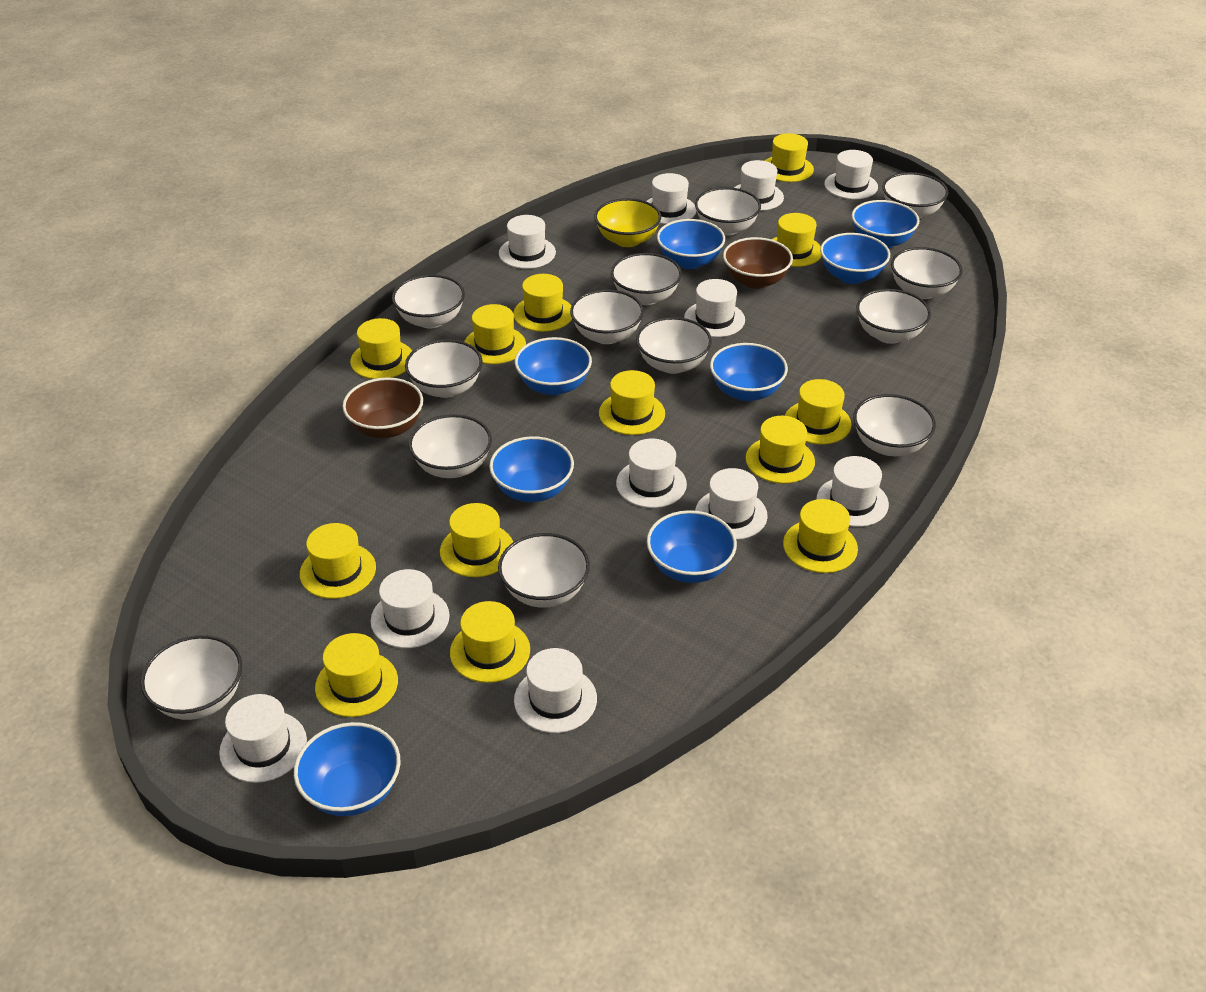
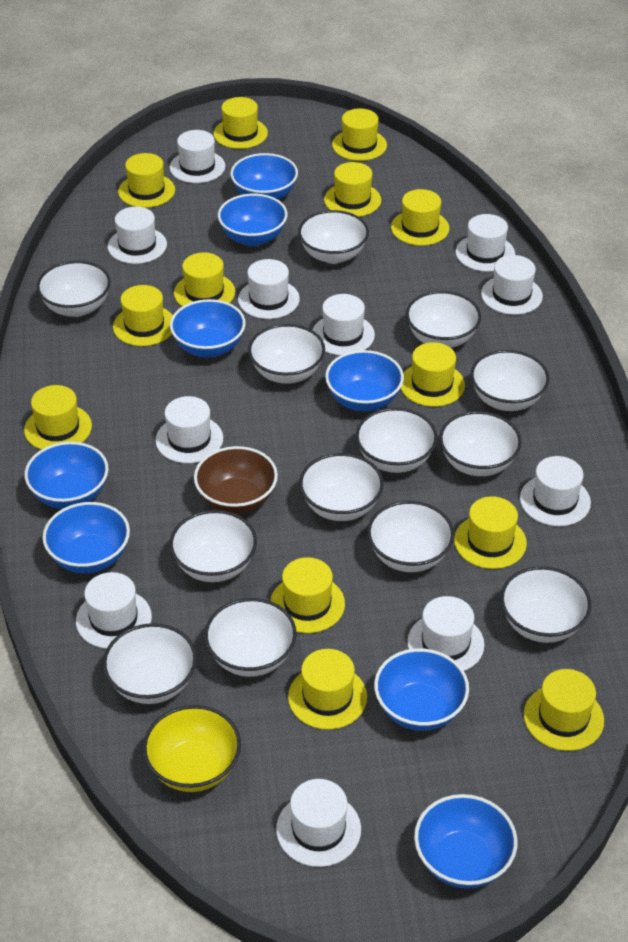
brown bowl: 2 -> 1

